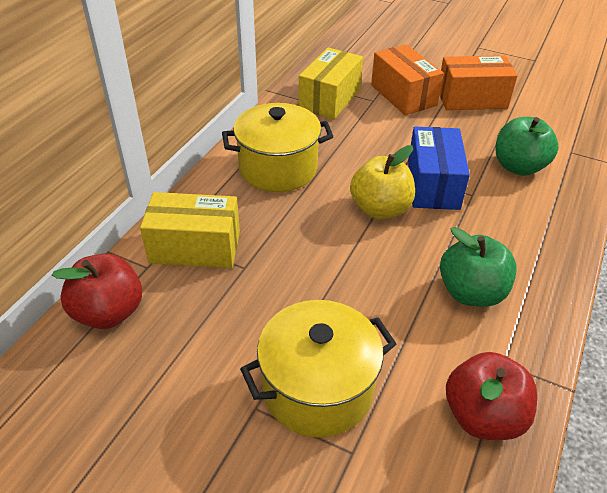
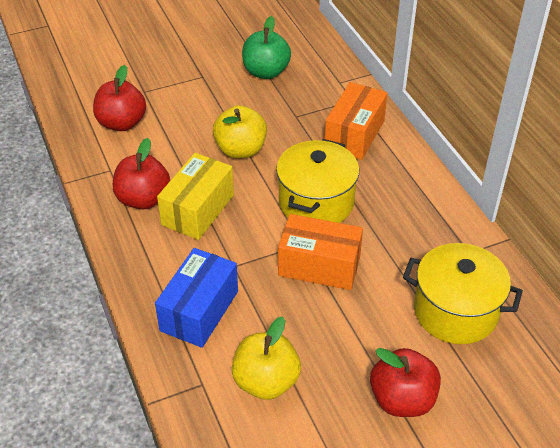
green apple: 2 -> 1
red apple: 2 -> 3
yellow apple: 1 -> 2
yellow box: 2 -> 1

